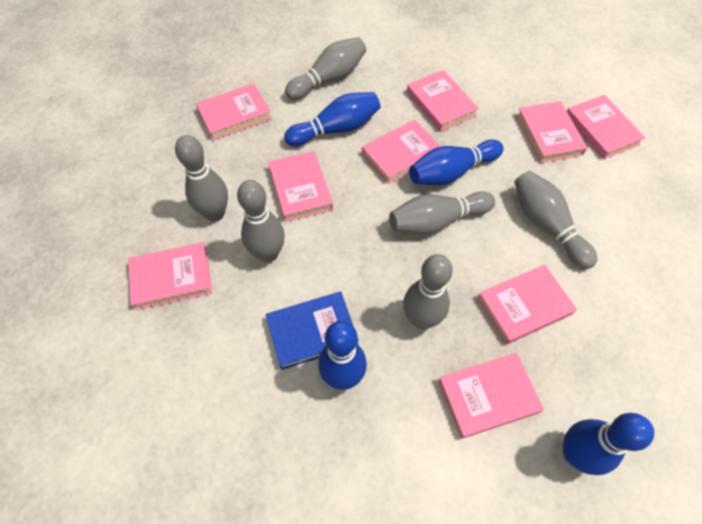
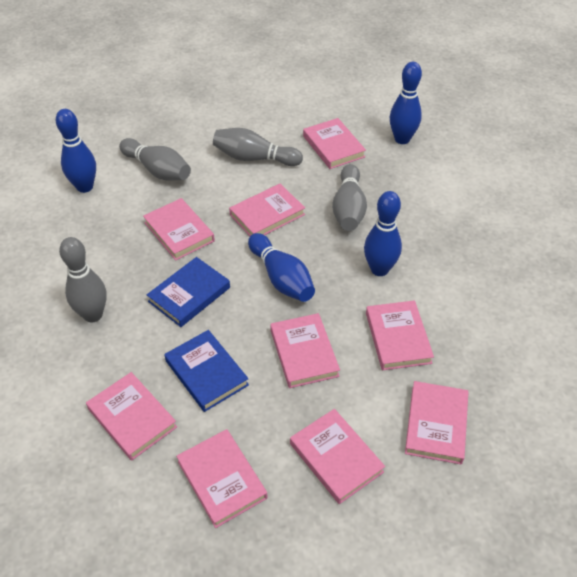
blue book: 1 -> 2
grey bowling pin: 6 -> 4

